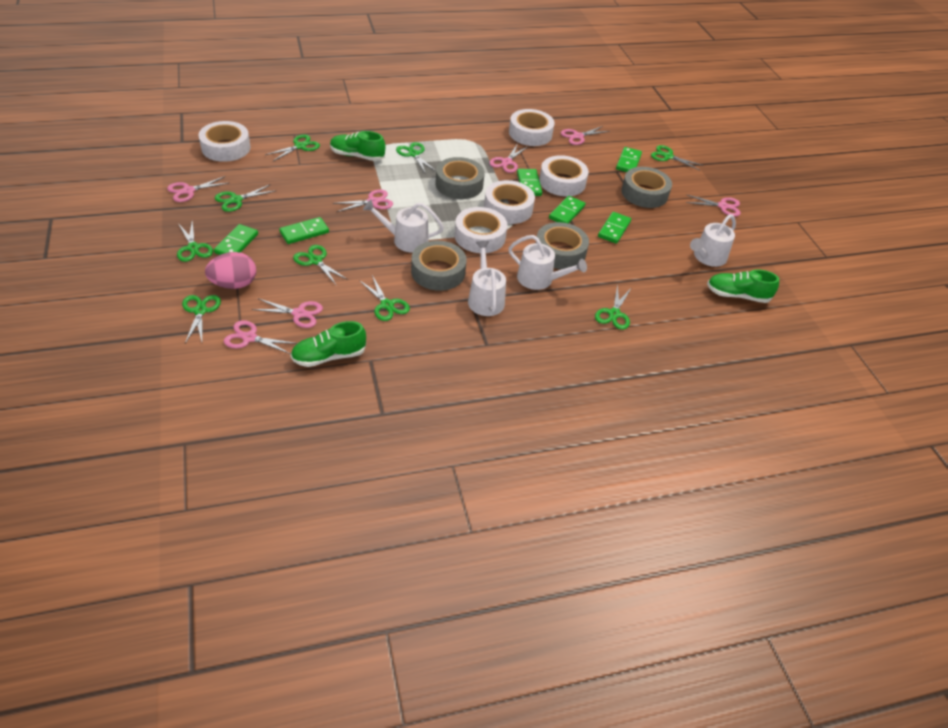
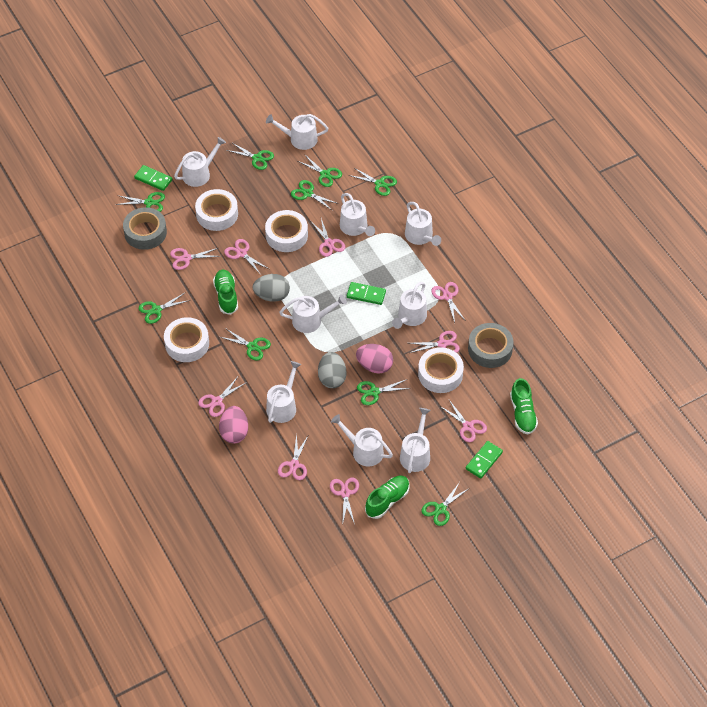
green domino: 6 -> 3
grey egg: 0 -> 2
grey tape: 4 -> 2
pink egg: 1 -> 2
pink scissors: 7 -> 9
white tape: 5 -> 4
white watering can: 4 -> 9

